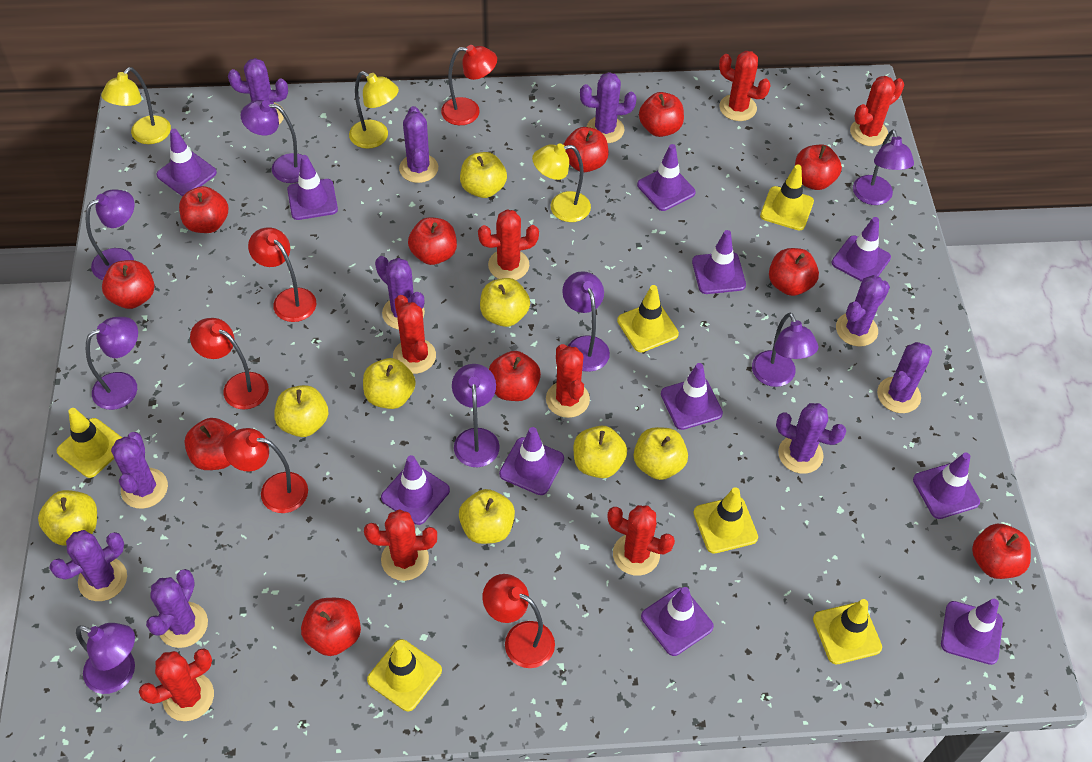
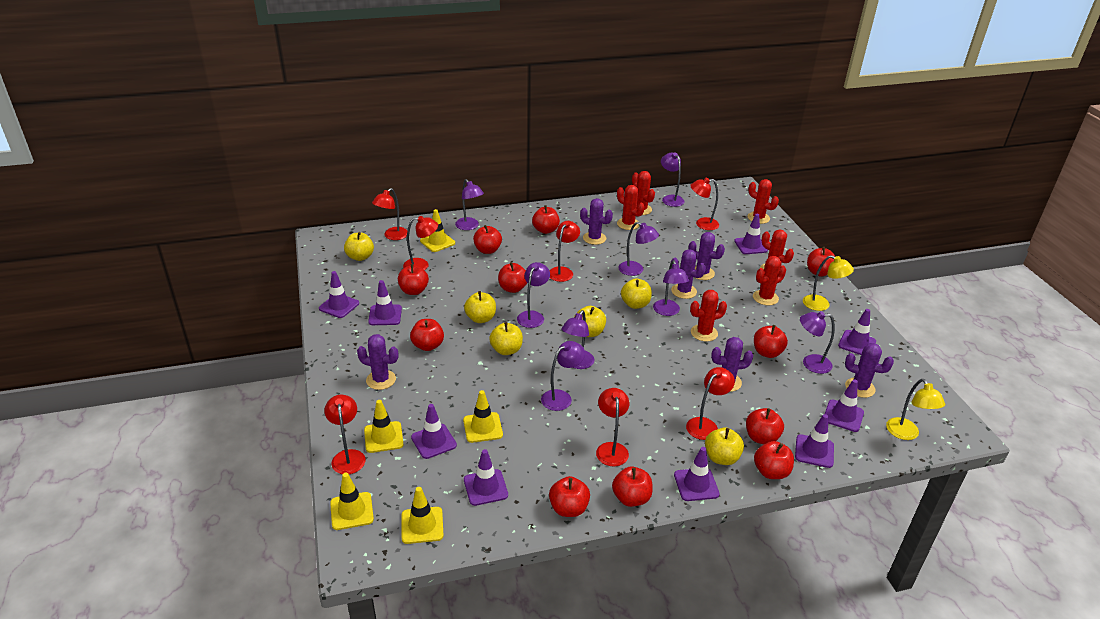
purple cactus: 10 -> 6
purple traffic cone: 11 -> 9
red cactus: 8 -> 6
red lamp: 5 -> 7
yellow apple: 8 -> 6
yellow lamp: 3 -> 2
yellow traffic cone: 6 -> 5

